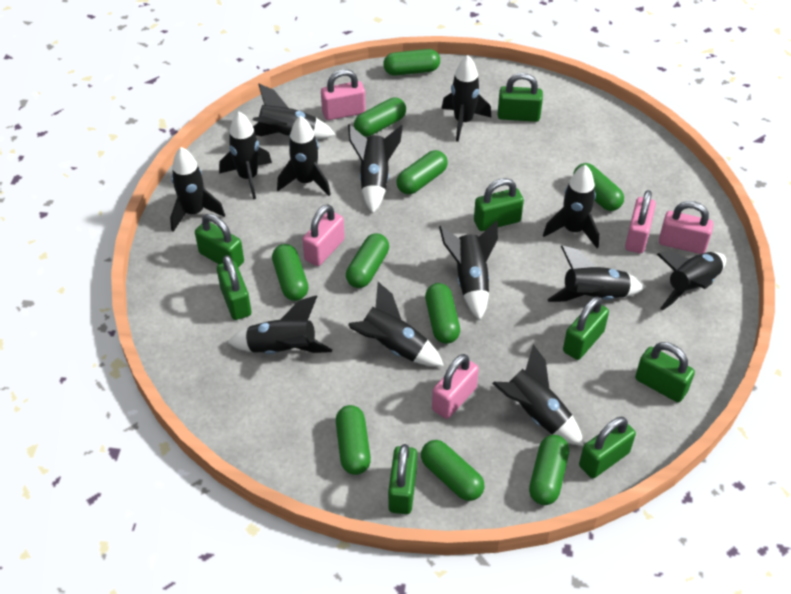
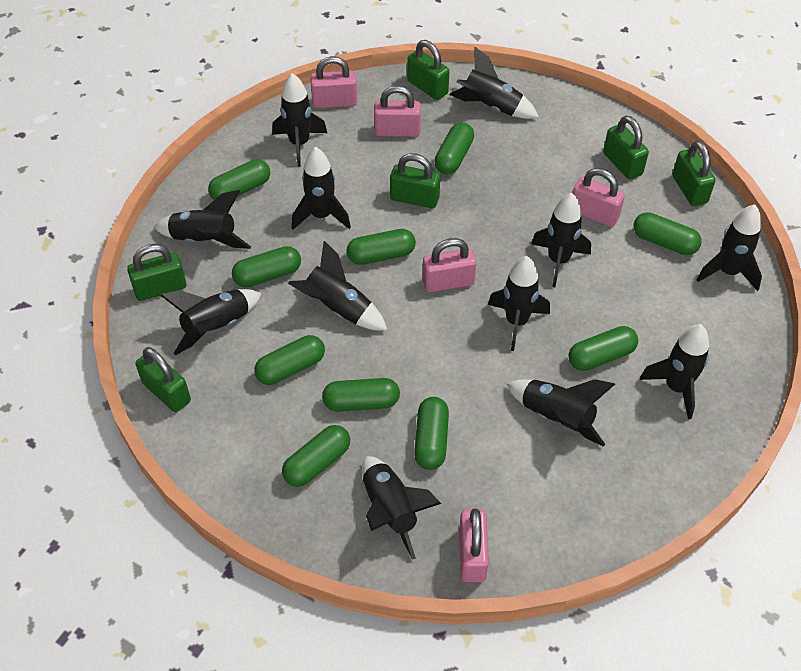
black rocket: 13 -> 12
green padlock: 8 -> 6

